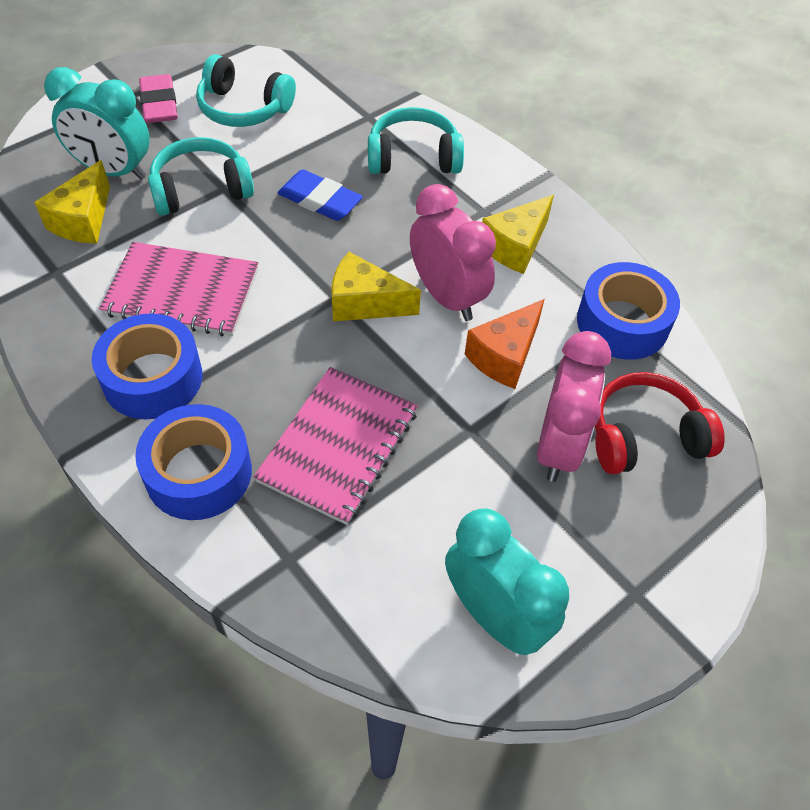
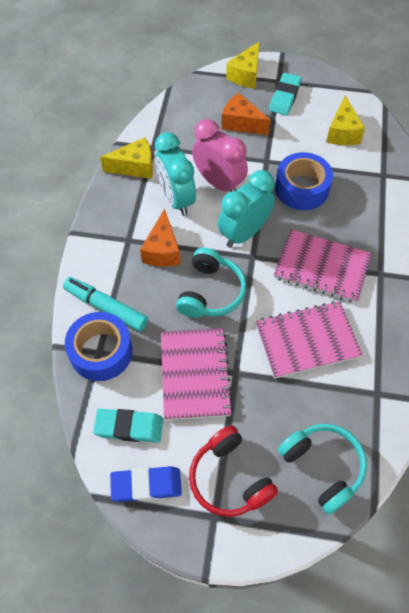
blue tape: 3 -> 2
orange cheese: 1 -> 2
pink clock: 2 -> 1
pink eraser: 1 -> 0
pink notebook: 2 -> 3
turquoise eraser: 0 -> 2
turquoise headphones: 3 -> 2
turquoise marker: 0 -> 1

